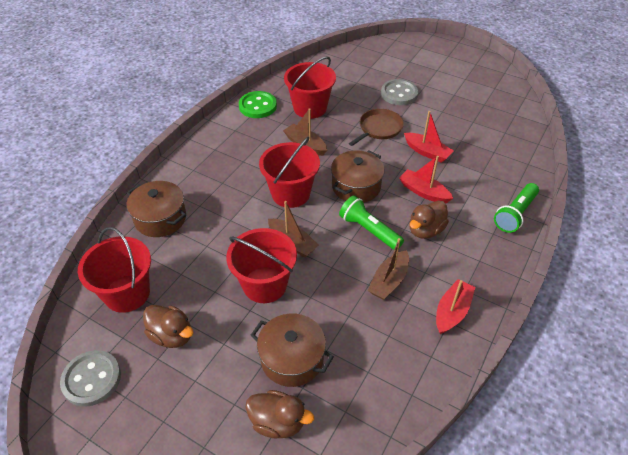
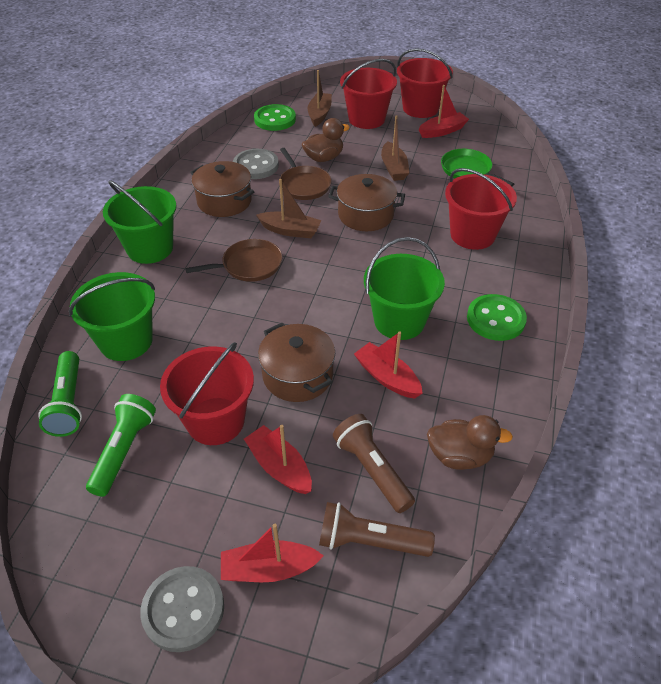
brown duck: 3 -> 2
brown flashlight: 0 -> 2
brown pan: 1 -> 2
green bucket: 0 -> 3
green button: 1 -> 2
green pan: 0 -> 1
red boat: 3 -> 4

